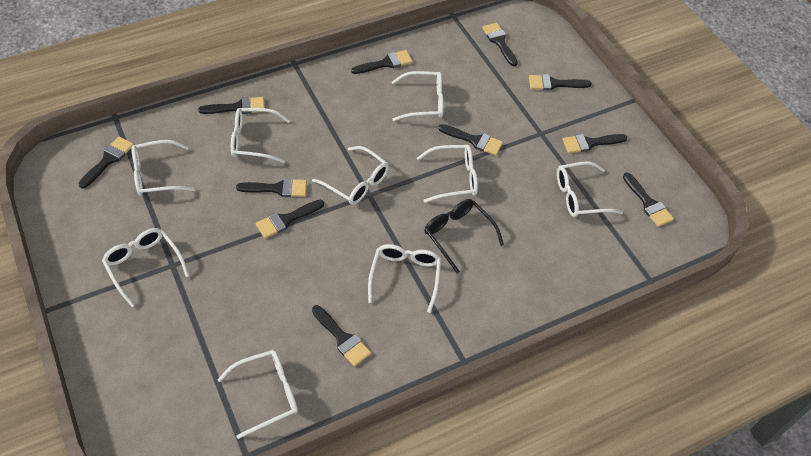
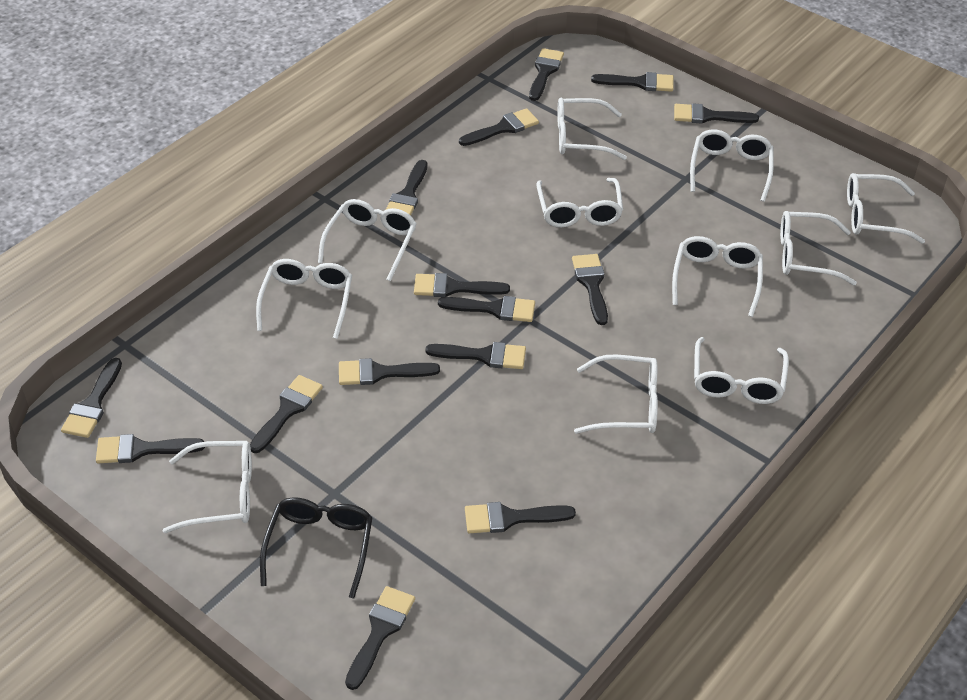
black brush: 11 -> 15
white glasses: 9 -> 11

